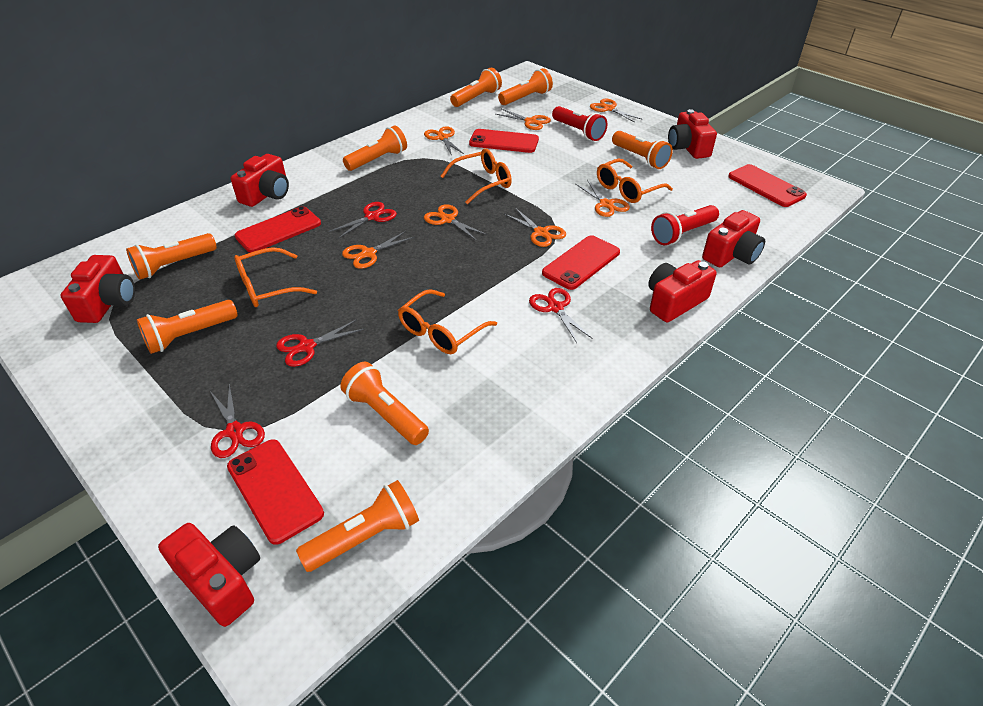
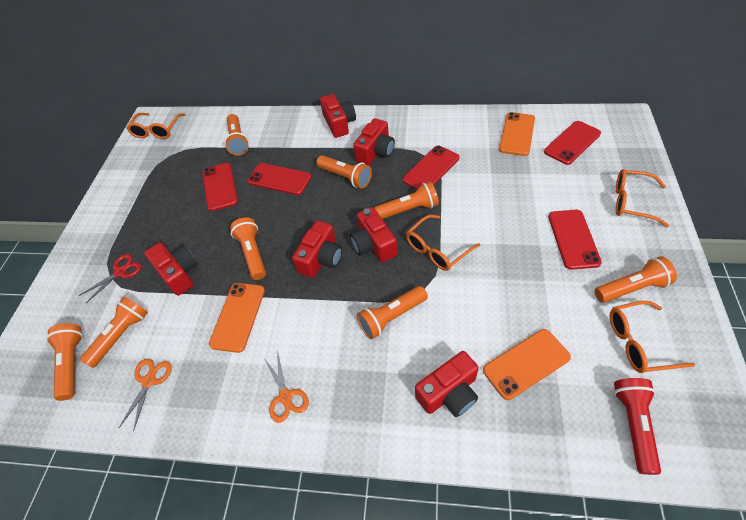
orange phone: 0 -> 3
orange scissors: 7 -> 2
red flashlight: 2 -> 1
red scissors: 4 -> 1

